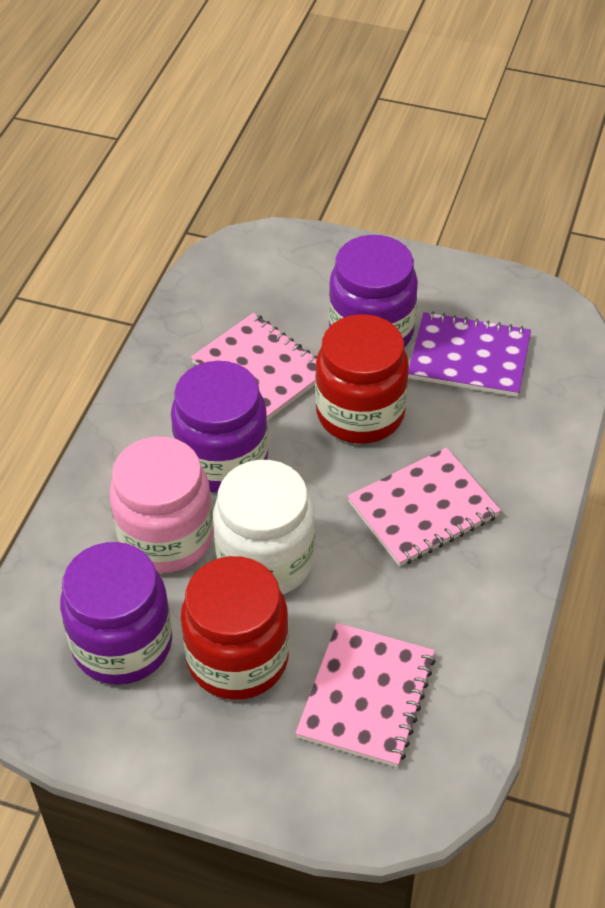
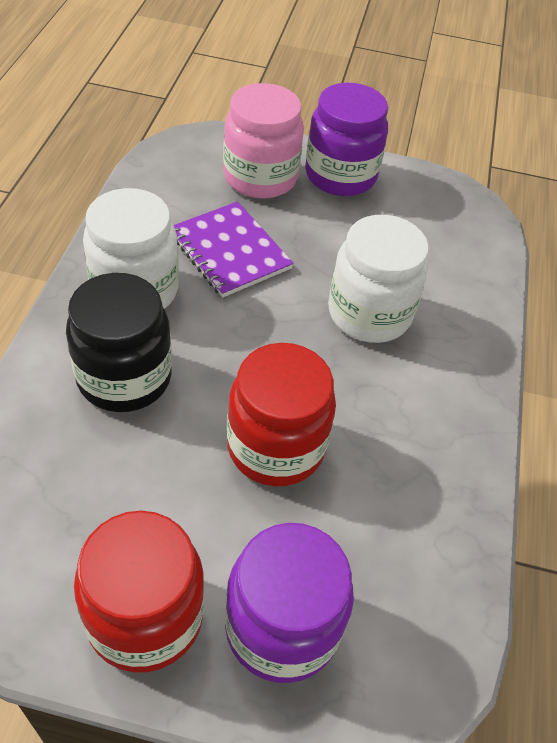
black jar: 0 -> 1
pink notebook: 3 -> 0
purple jar: 3 -> 2
white jar: 1 -> 2

